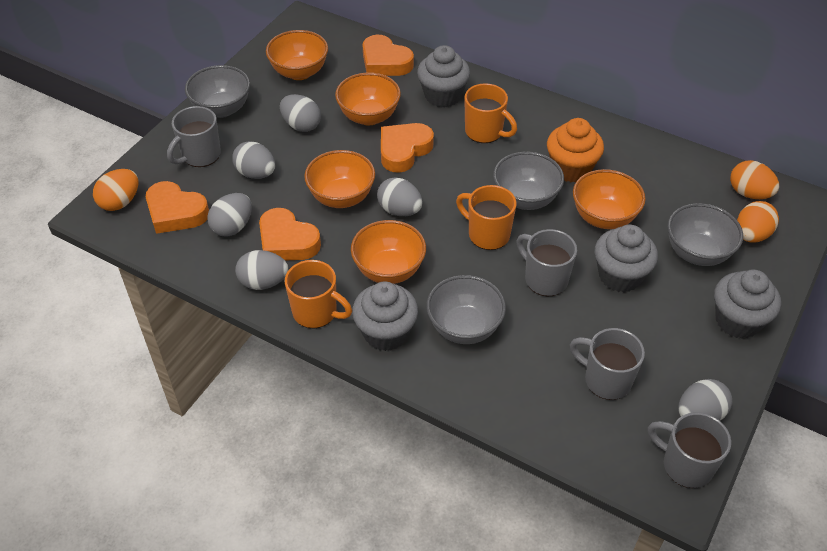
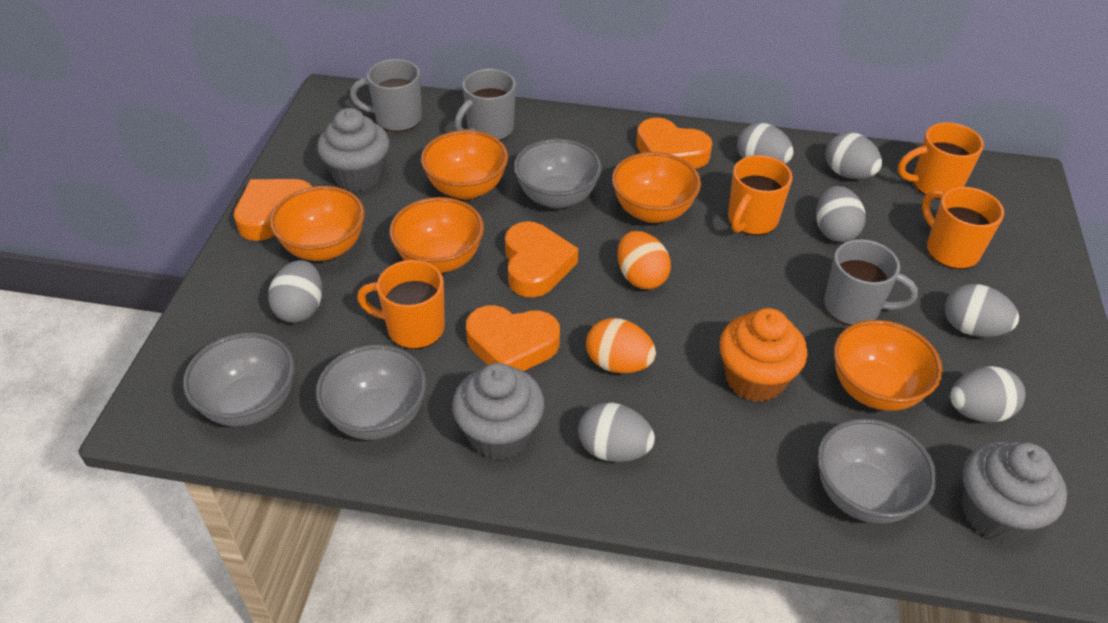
grey cupcake: 4 -> 3
grey egg: 6 -> 7
grey mug: 4 -> 3
orange egg: 3 -> 2
orange mug: 3 -> 4

